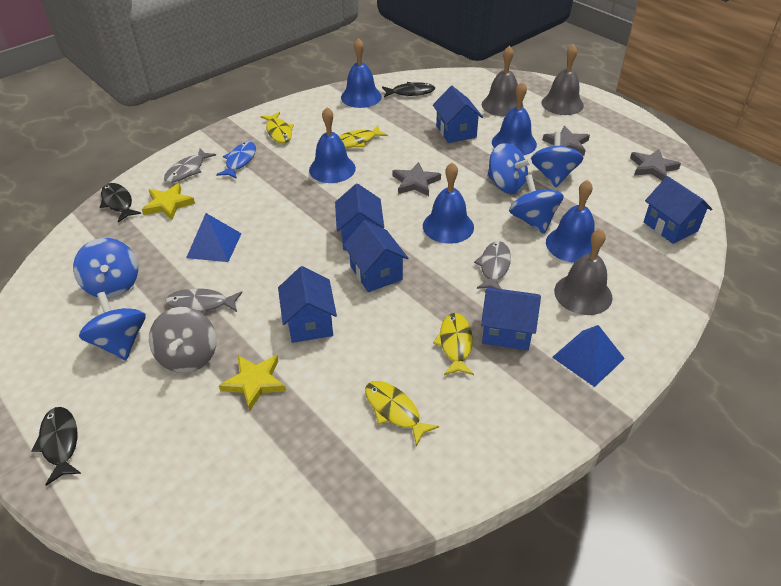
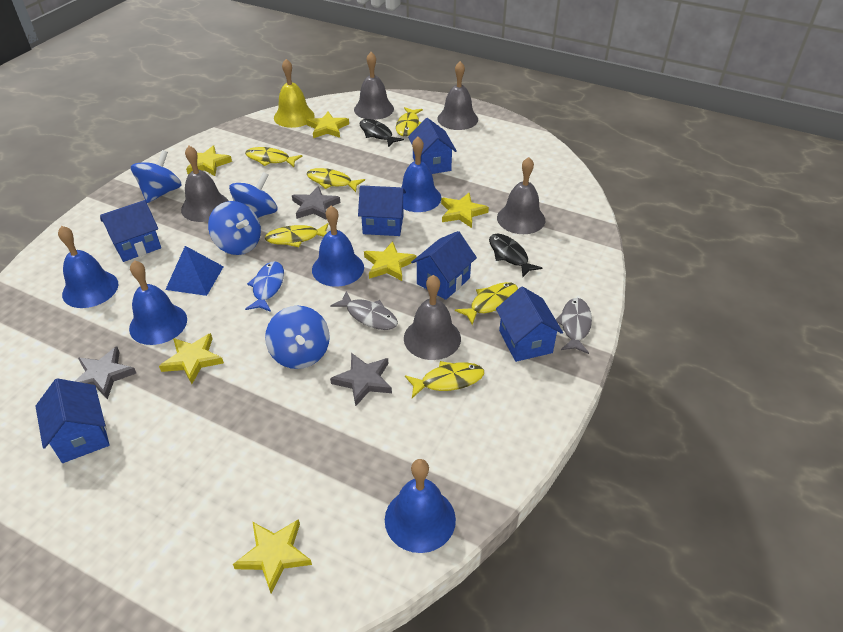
black fish: 3 -> 2
blue pyramid: 2 -> 1
blue spinning top: 5 -> 4
grey bell: 3 -> 5
grey fish: 3 -> 2
grey spinning top: 1 -> 0
yellow bell: 0 -> 1
yellow fish: 4 -> 6
yellow star: 2 -> 6

